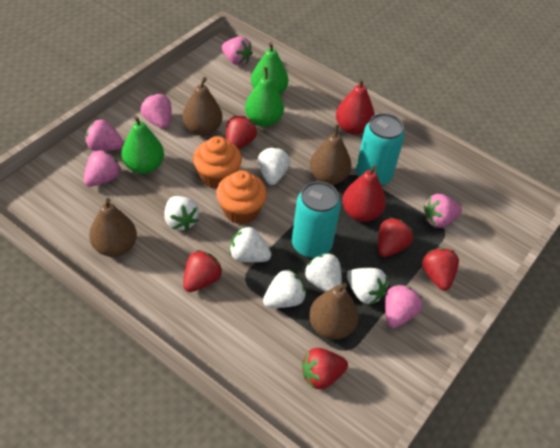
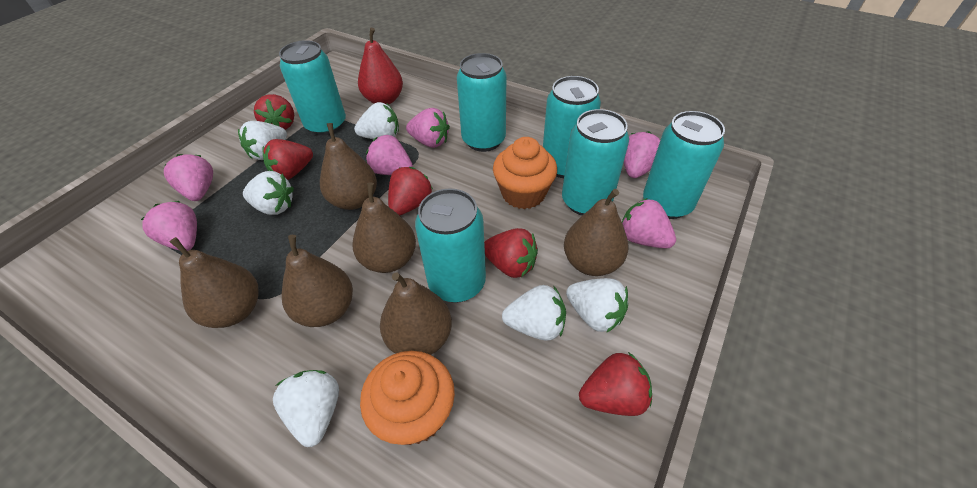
brown pear: 4 -> 6
green pear: 3 -> 0
red pear: 2 -> 1
turquoise can: 2 -> 6

